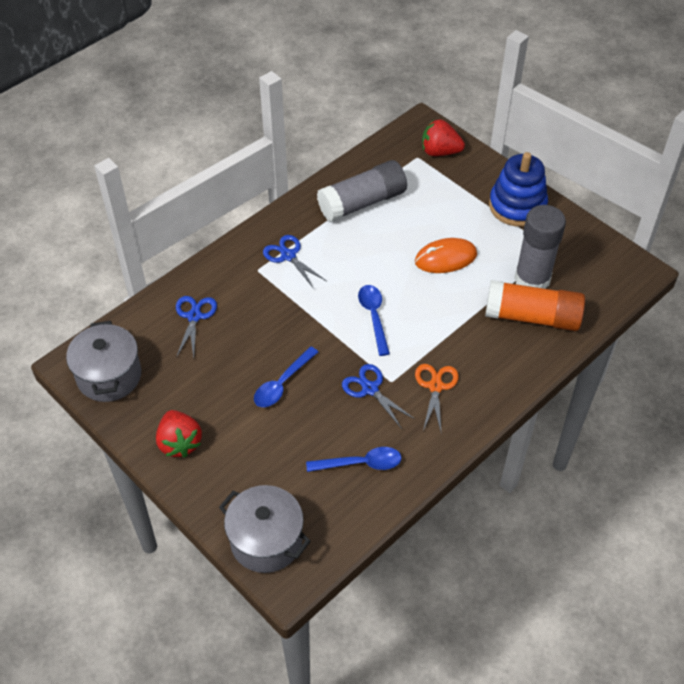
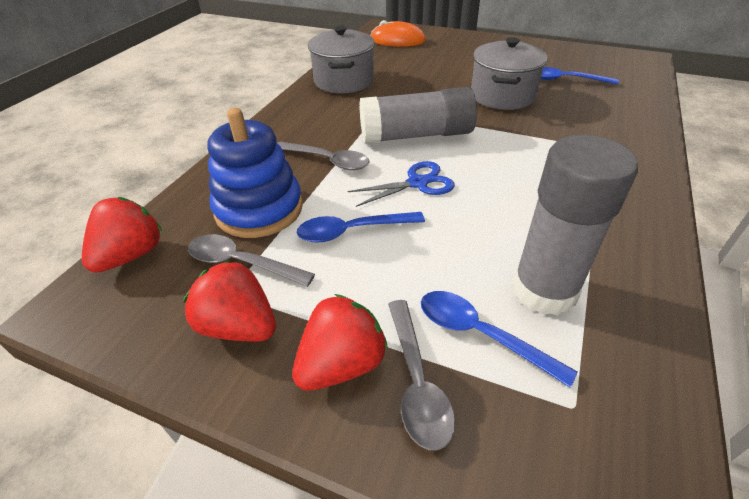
blue scissors: 3 -> 1
grey spoon: 0 -> 3
orange glue stick: 1 -> 0
orange scissors: 1 -> 0
red strawberry: 2 -> 3

